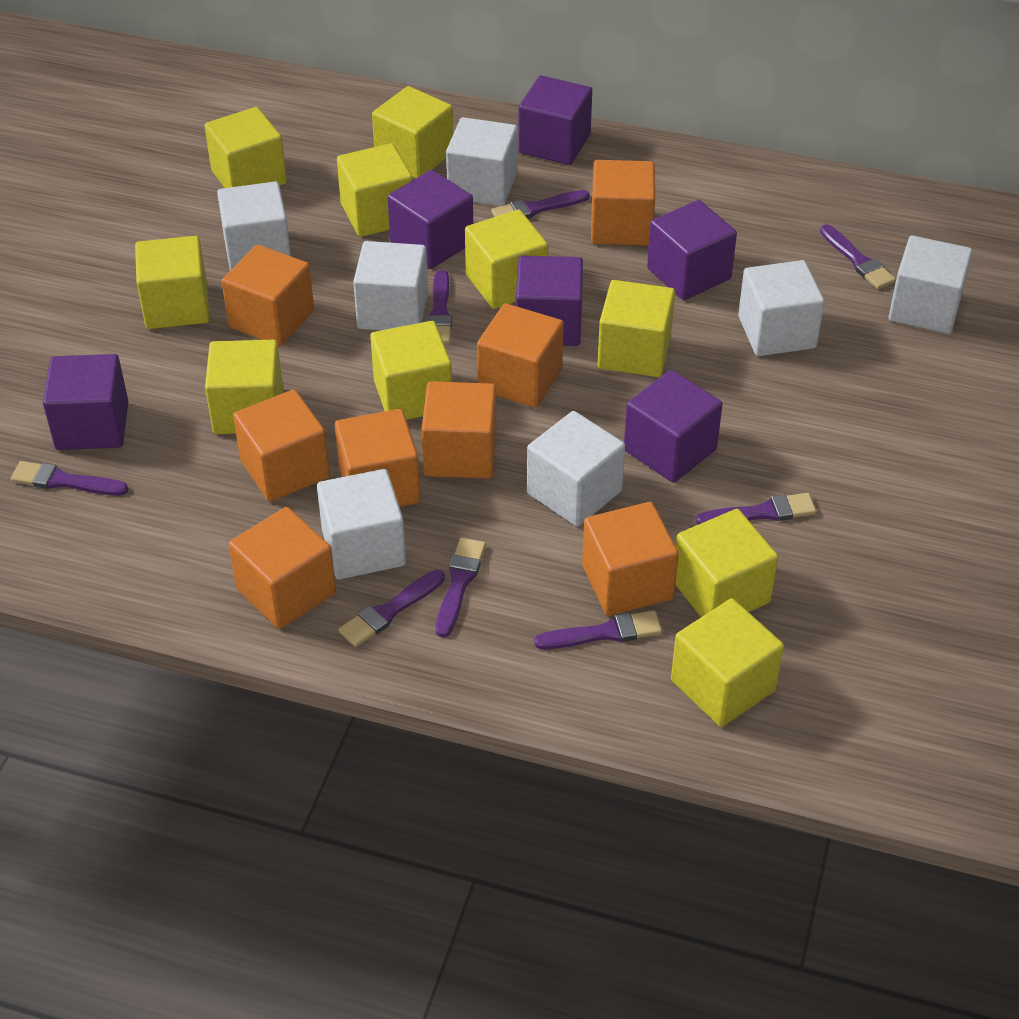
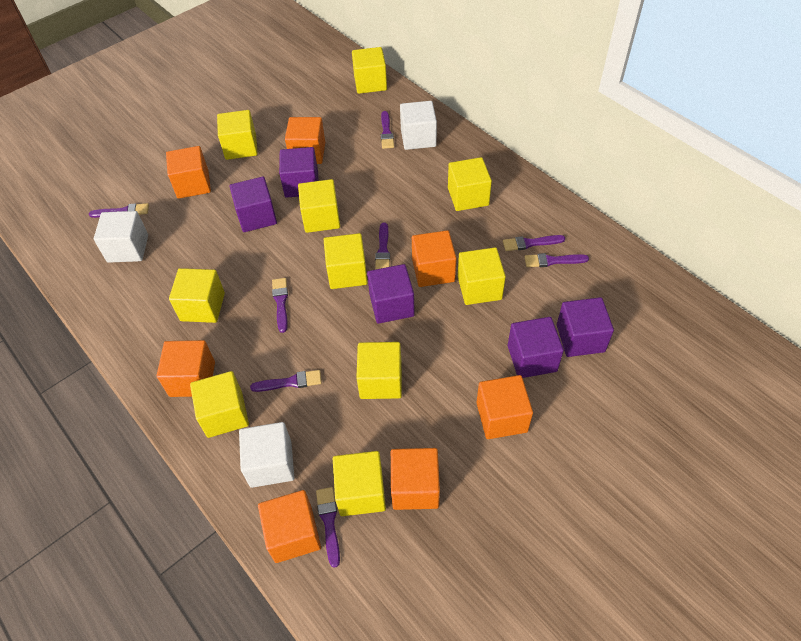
orange cube: 8 -> 7
purple cube: 6 -> 5
white cube: 7 -> 3

